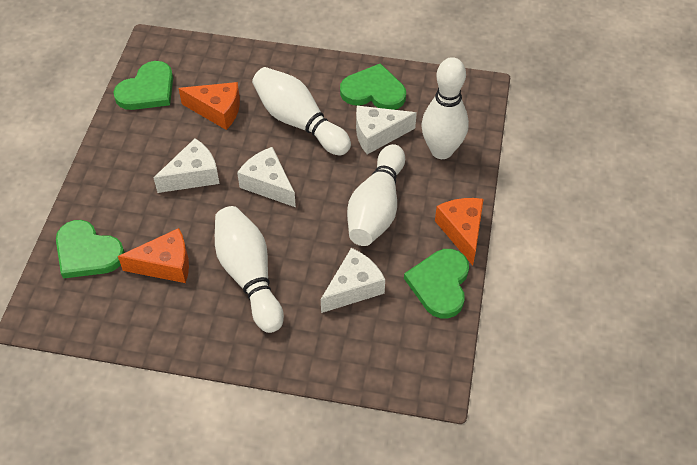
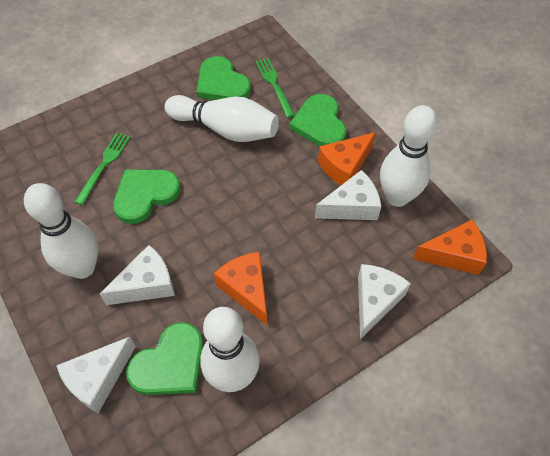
green fork: 0 -> 2

